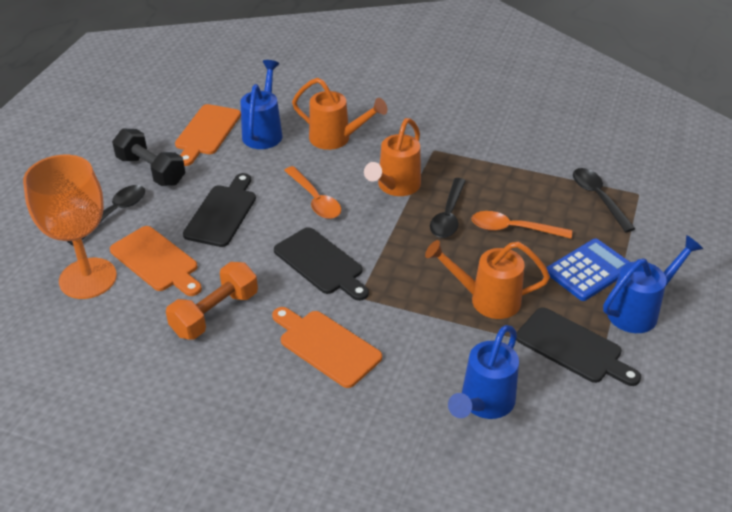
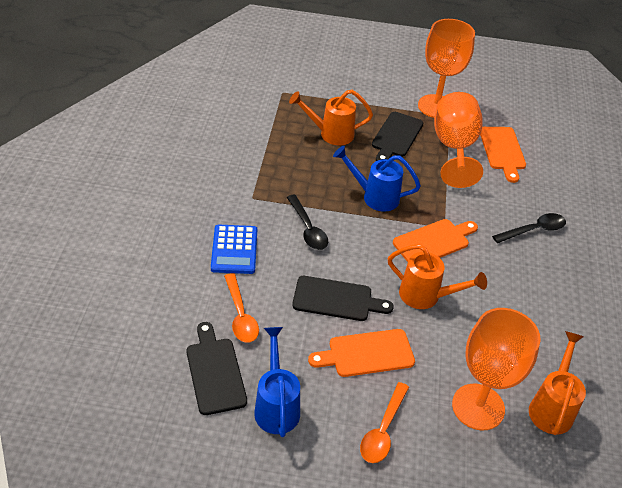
black dumbbell: 1 -> 0
black spoon: 3 -> 2
blue watering can: 3 -> 2
orange dumbbell: 1 -> 0
orange goblet: 1 -> 3

